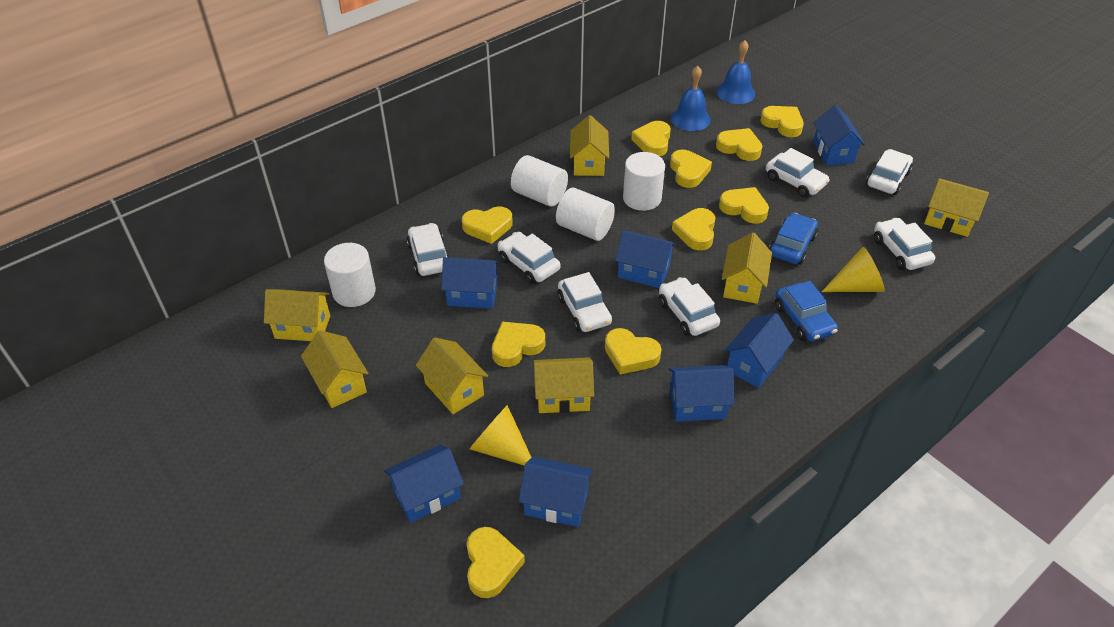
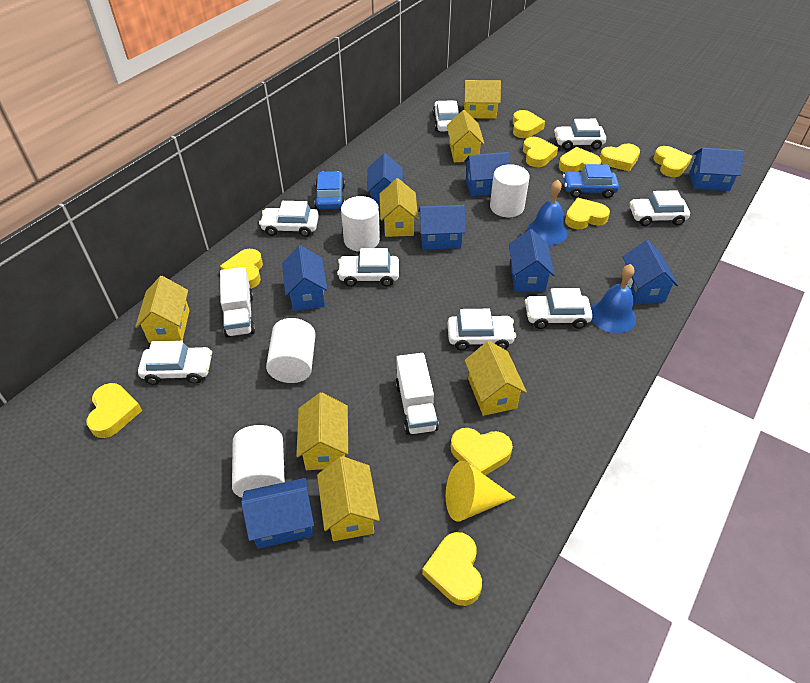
blue house: 7 -> 8
white car: 7 -> 8
white truck: 0 -> 2
yellow cone: 2 -> 1

